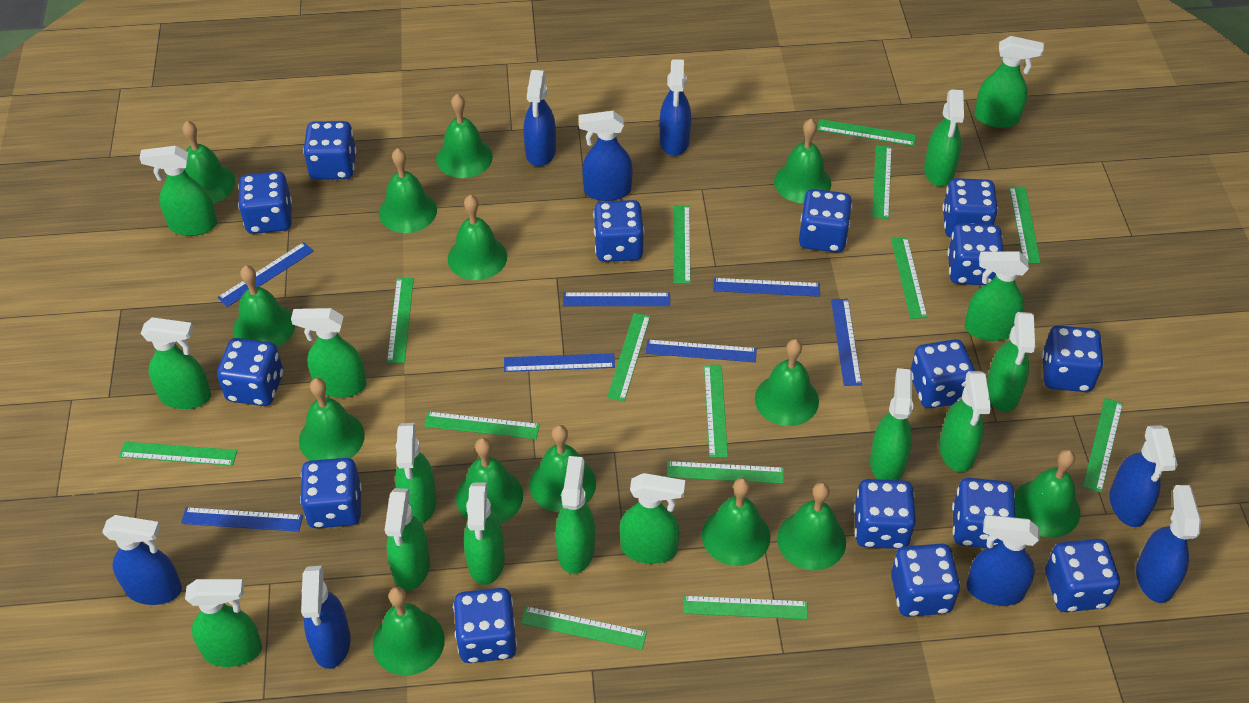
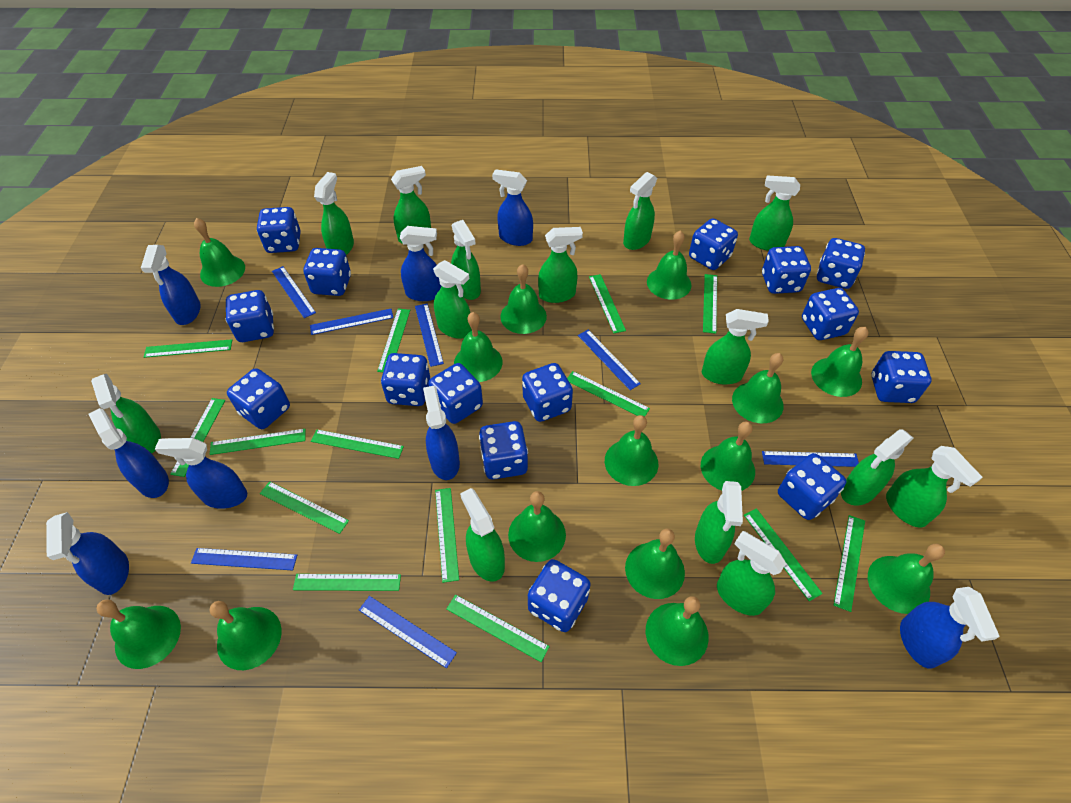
green spray bottle: 15 -> 14

